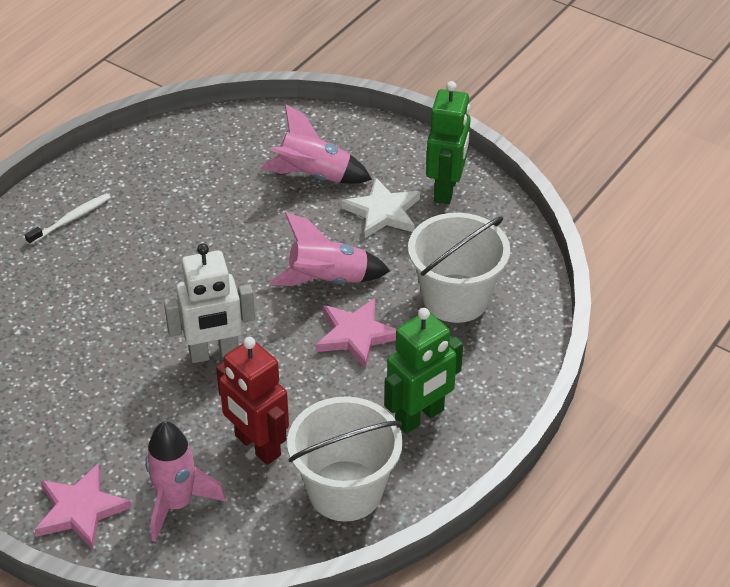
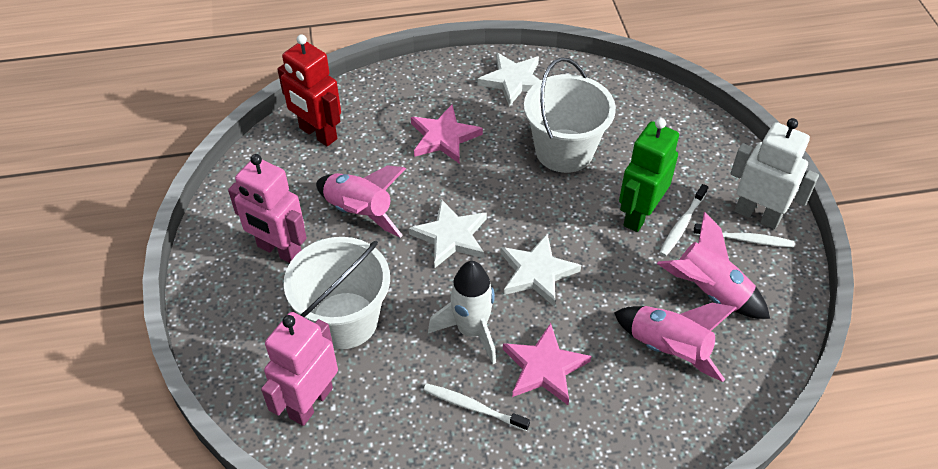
green robot: 2 -> 1
pink robot: 0 -> 2
white rocket: 0 -> 1
white star: 1 -> 3
white toothbrush: 1 -> 3

